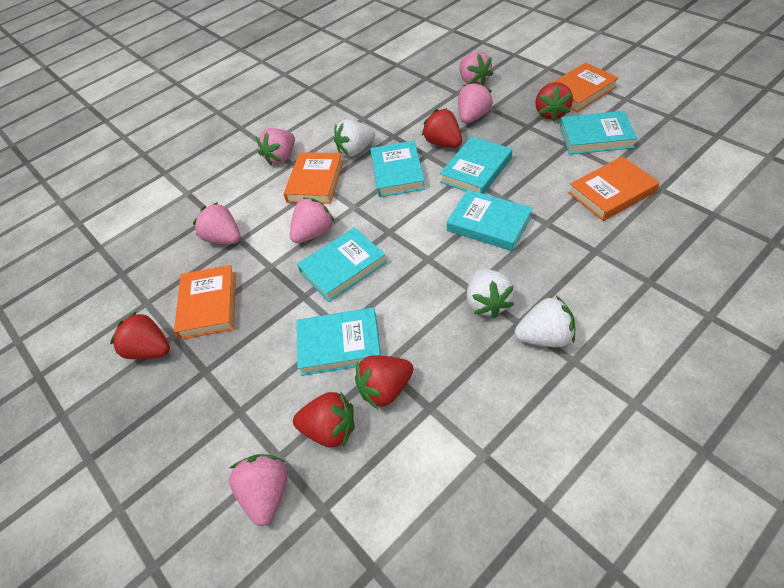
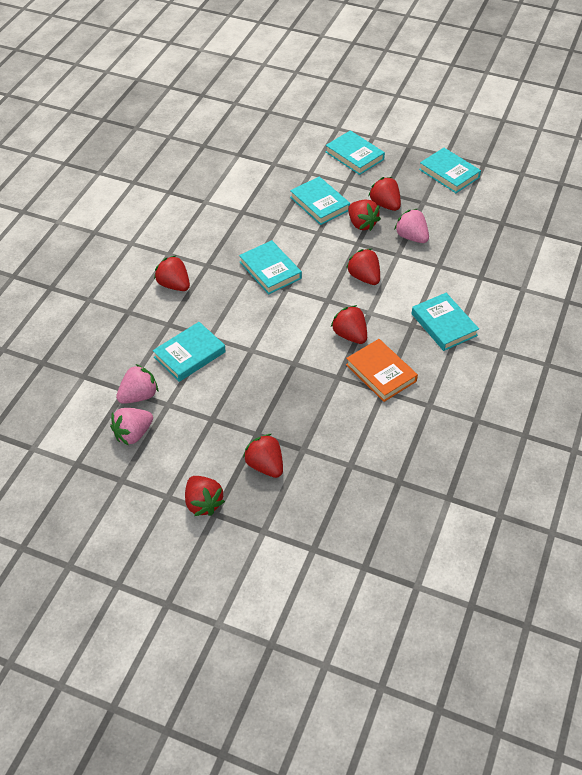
orange book: 4 -> 1
pink strawberry: 6 -> 3
red strawberry: 5 -> 7
white strawberry: 3 -> 0

